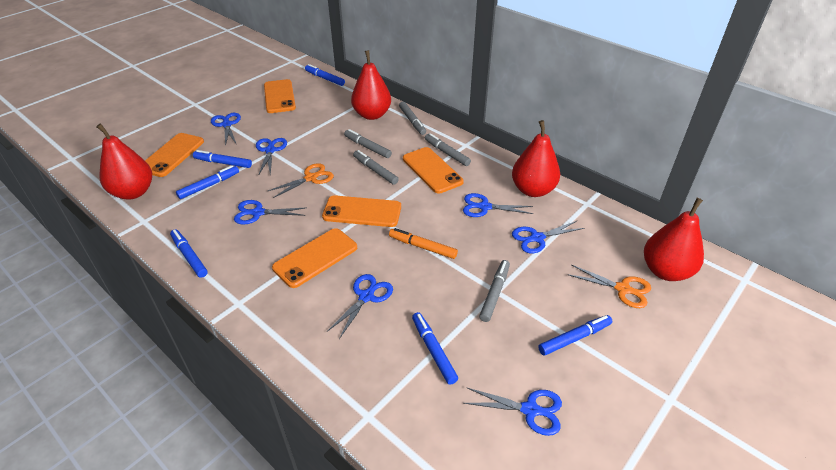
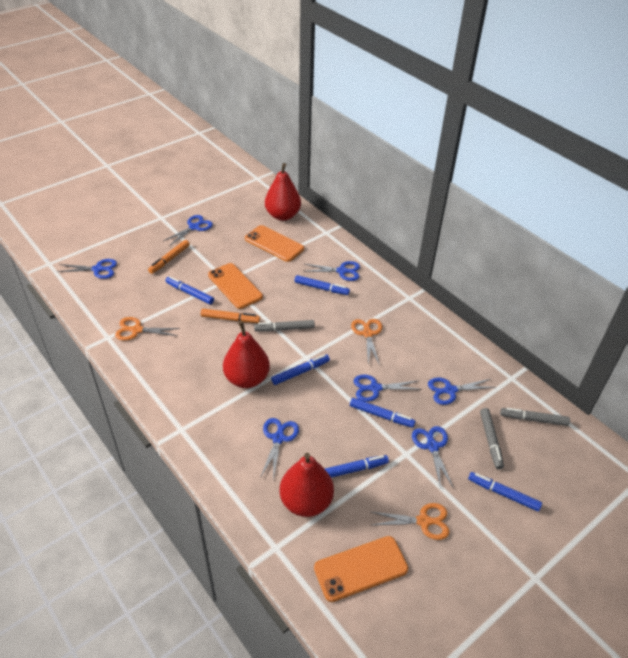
grey marker: 5 -> 3
orange marker: 1 -> 2
orange phone: 5 -> 3
orange scissors: 2 -> 3
red pear: 4 -> 3

